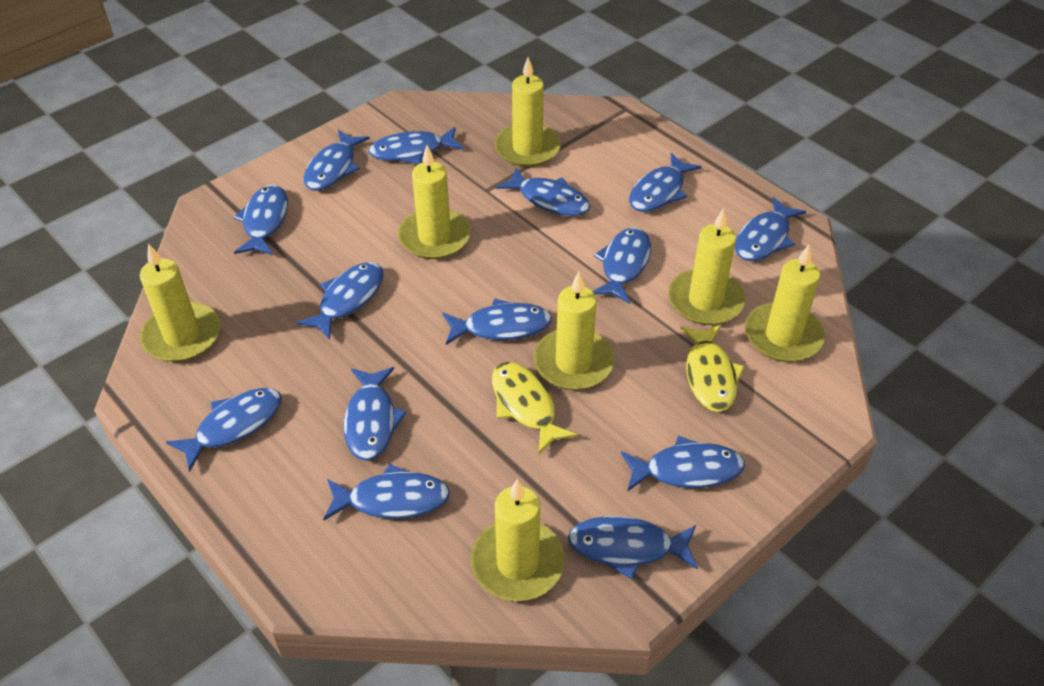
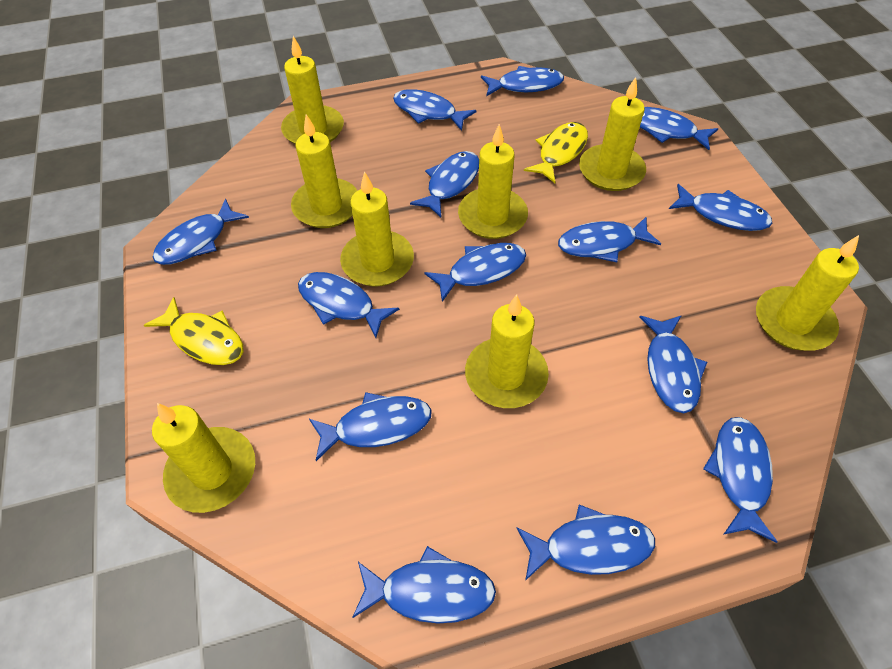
yellow candle: 7 -> 8

